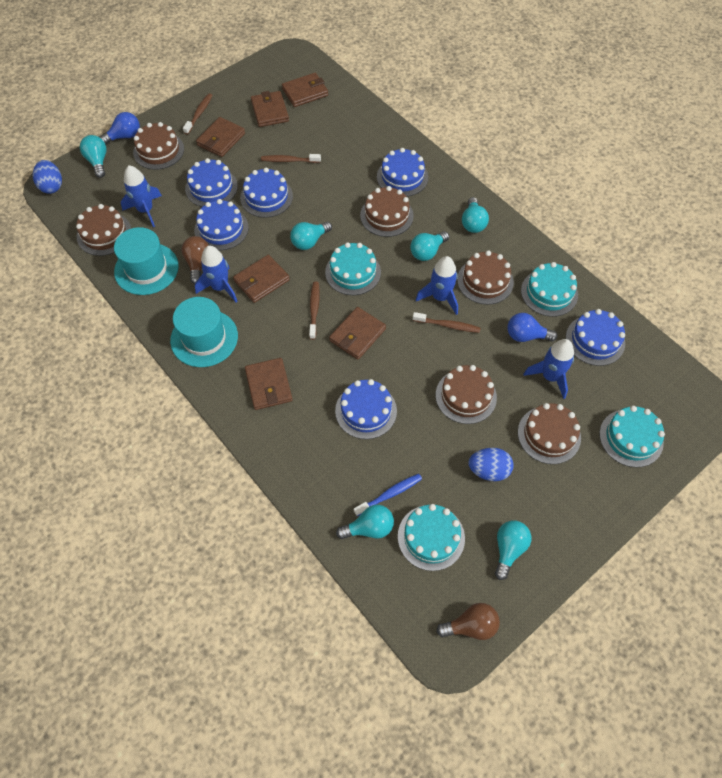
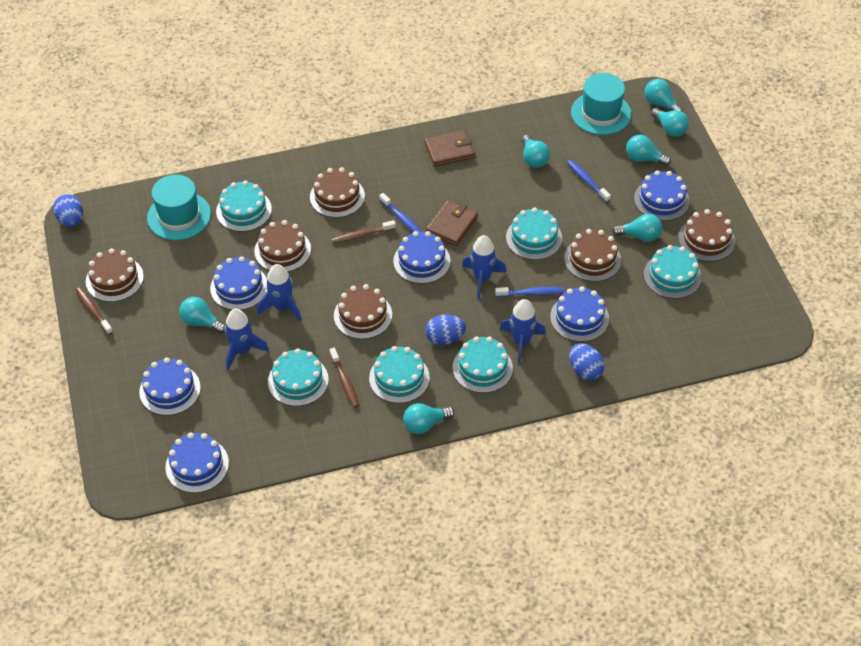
blue egg: 2 -> 3
blue light bulb: 2 -> 0
blue toothbrush: 1 -> 3
brown light bulb: 2 -> 0
brown toothbrush: 4 -> 3
brown wallet: 6 -> 2
turquoise cake: 4 -> 6
turquoise light bulb: 6 -> 7

